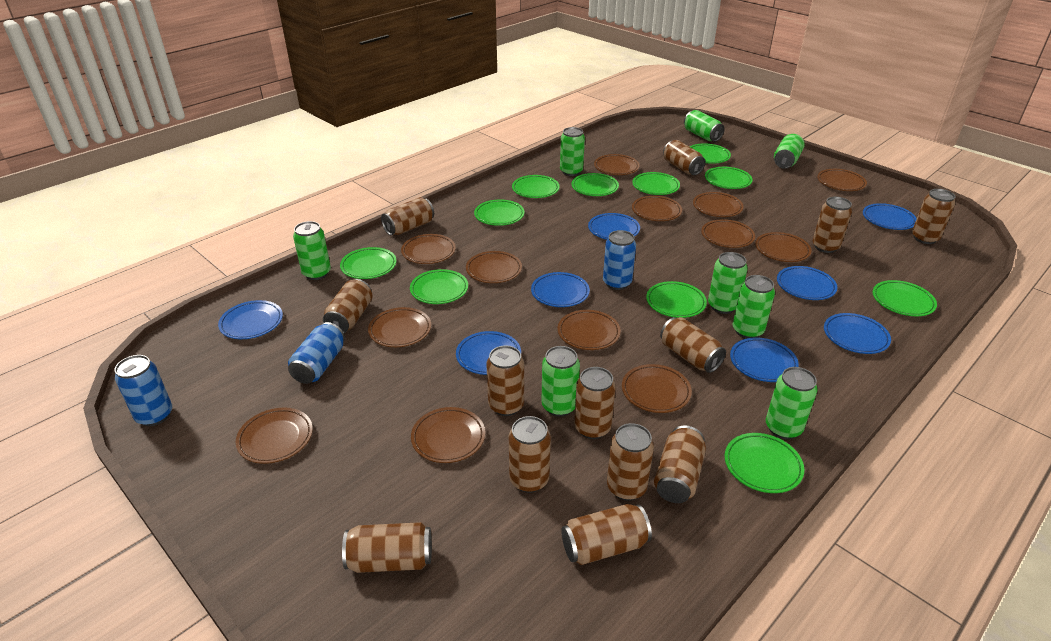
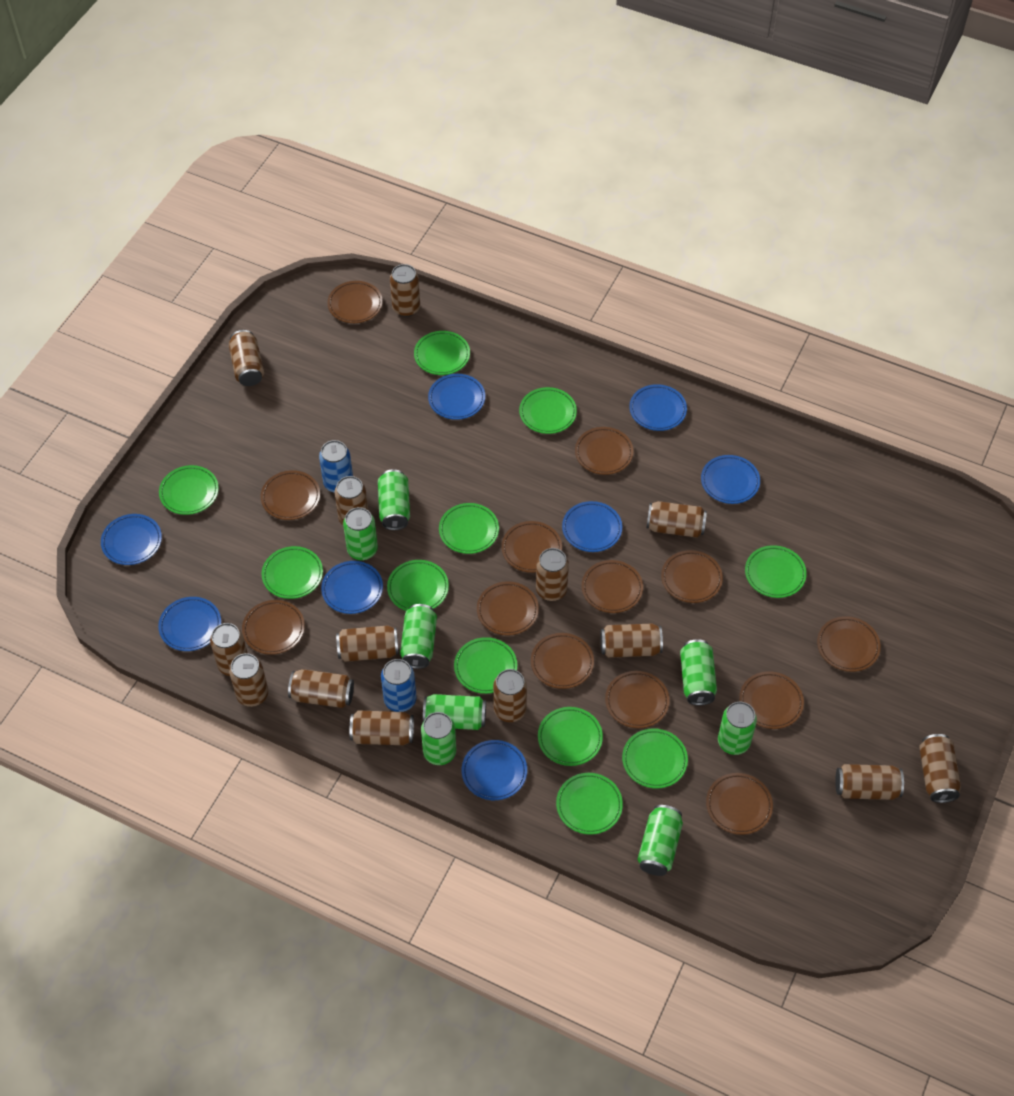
blue can: 3 -> 2
brown can: 13 -> 14

